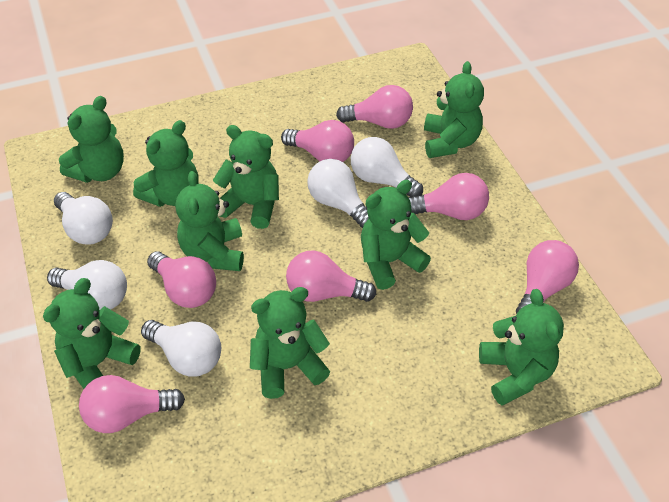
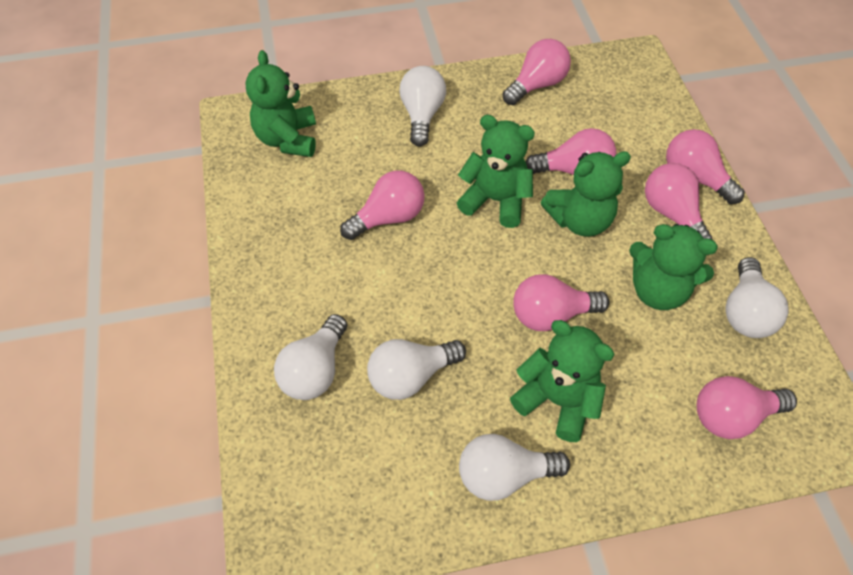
green teddy bear: 9 -> 5

